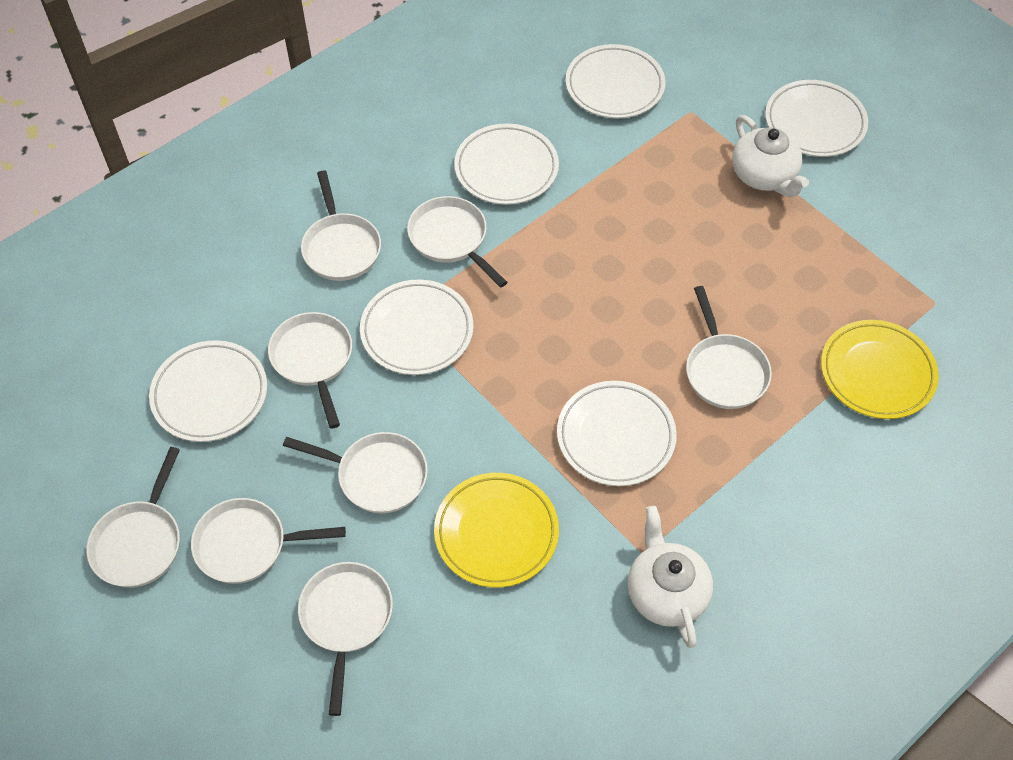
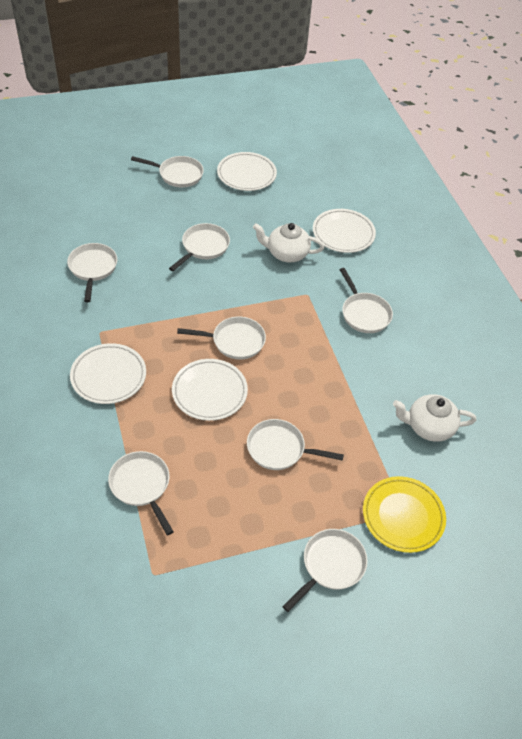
white plate: 6 -> 4
yellow plate: 2 -> 1

